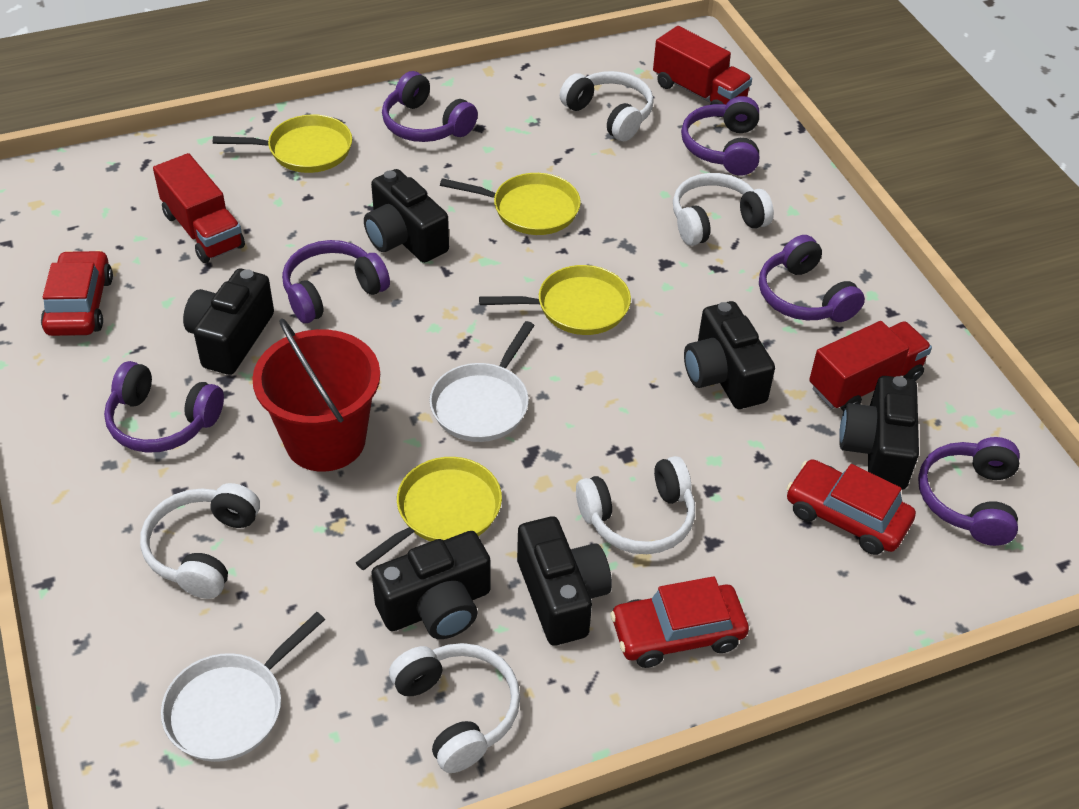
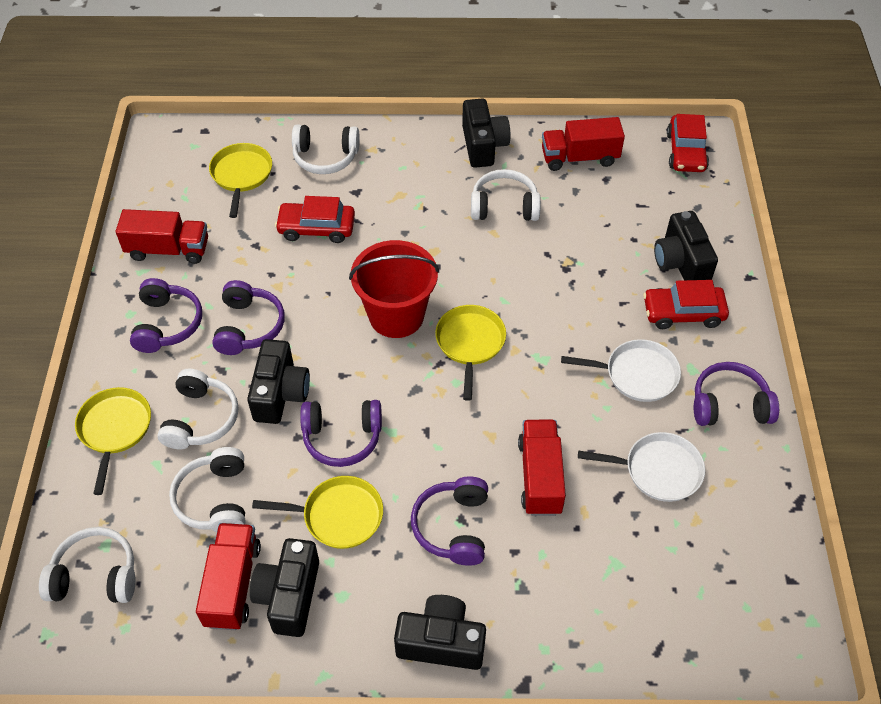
black camera: 6 -> 5
purple headphones: 6 -> 5
red truck: 3 -> 4

